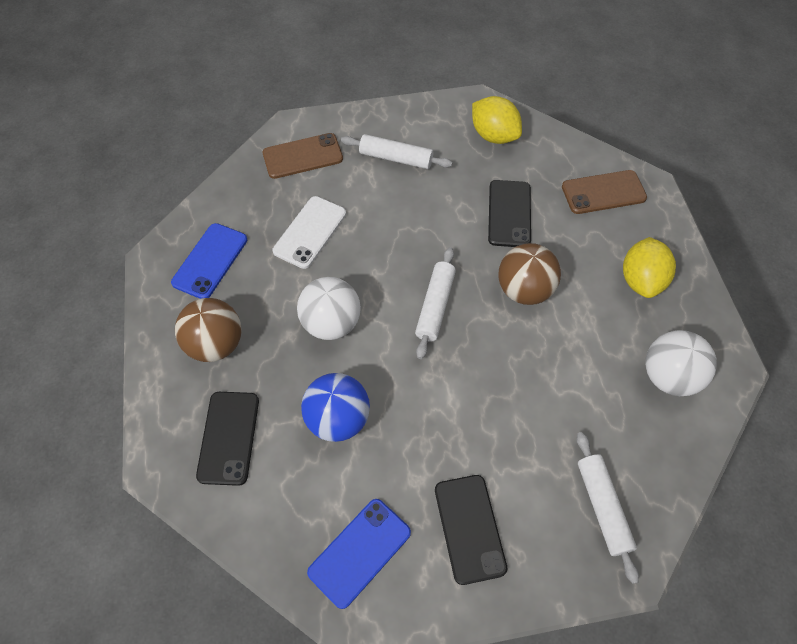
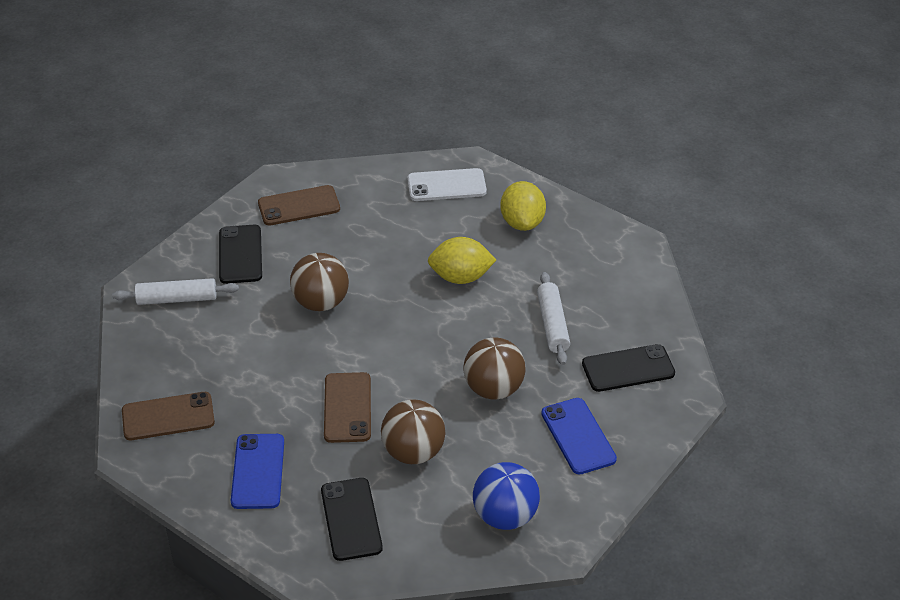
brown ball: 2 -> 3
brown phone: 2 -> 3
white ball: 2 -> 0
white rolling pin: 3 -> 2

